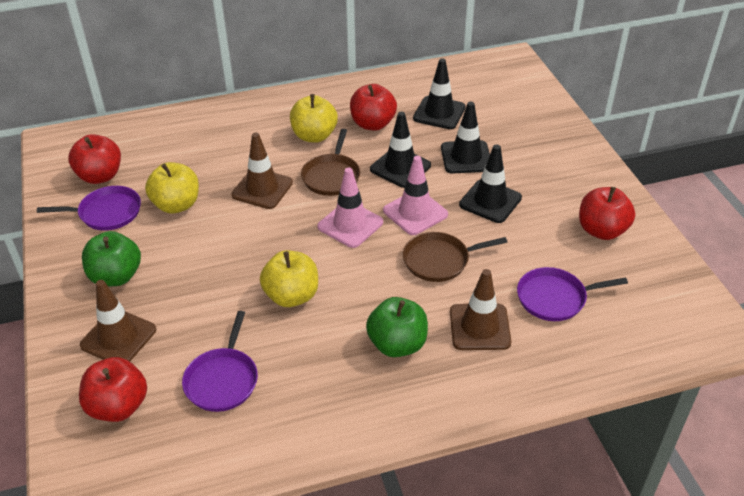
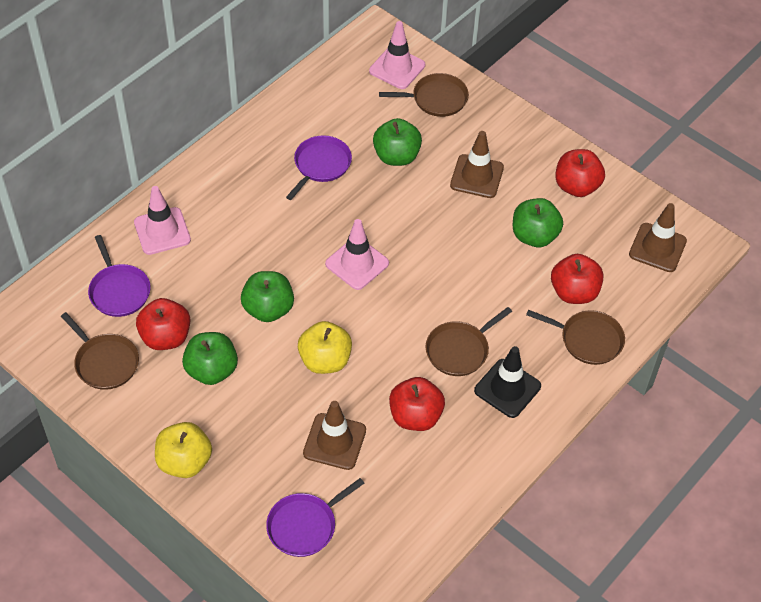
black traffic cone: 4 -> 1
brown pan: 2 -> 4
green apple: 2 -> 4
pink traffic cone: 2 -> 3
yellow apple: 3 -> 2

